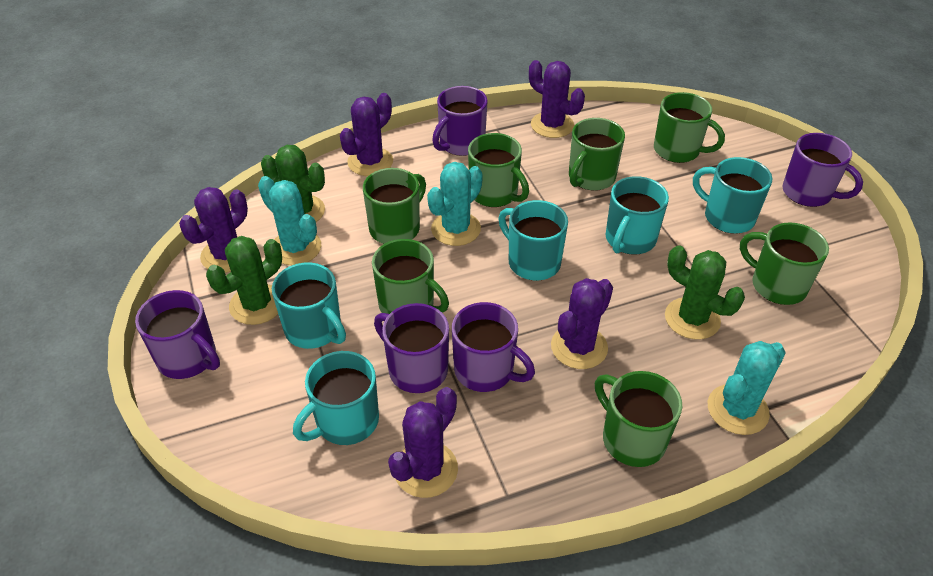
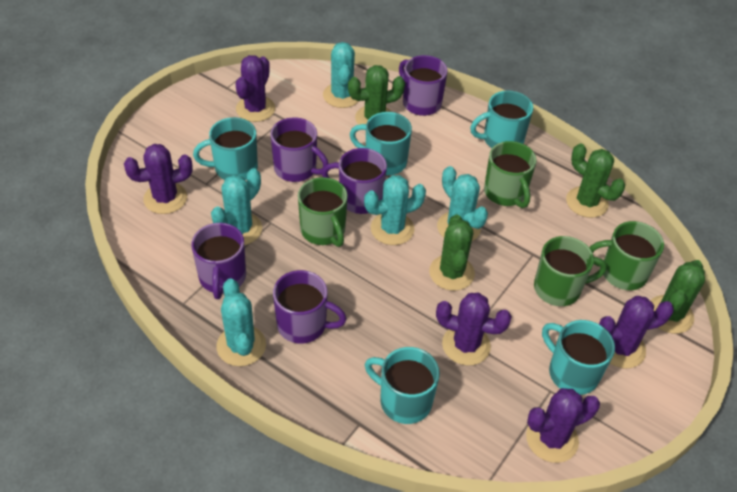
green cactus: 3 -> 4
green mug: 7 -> 4
turquoise cactus: 3 -> 5

